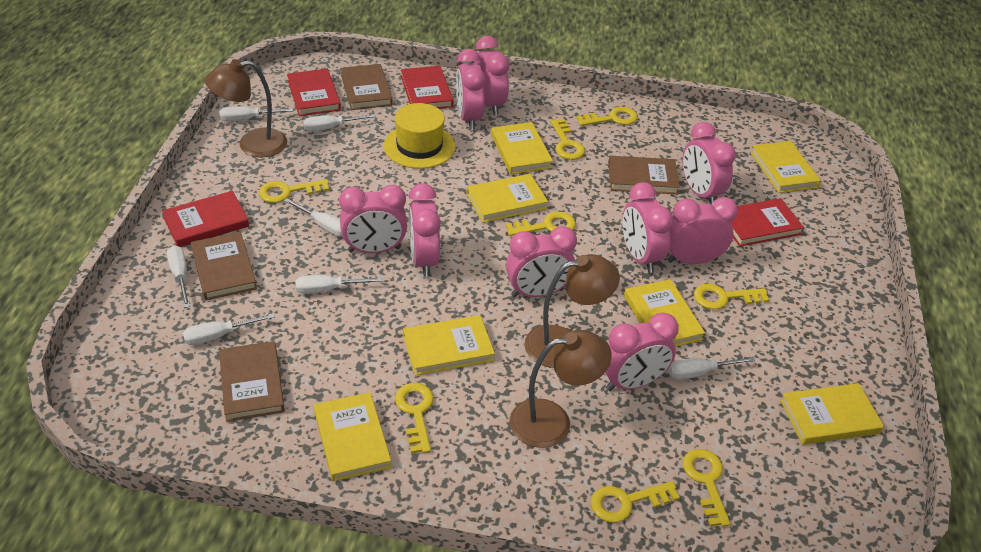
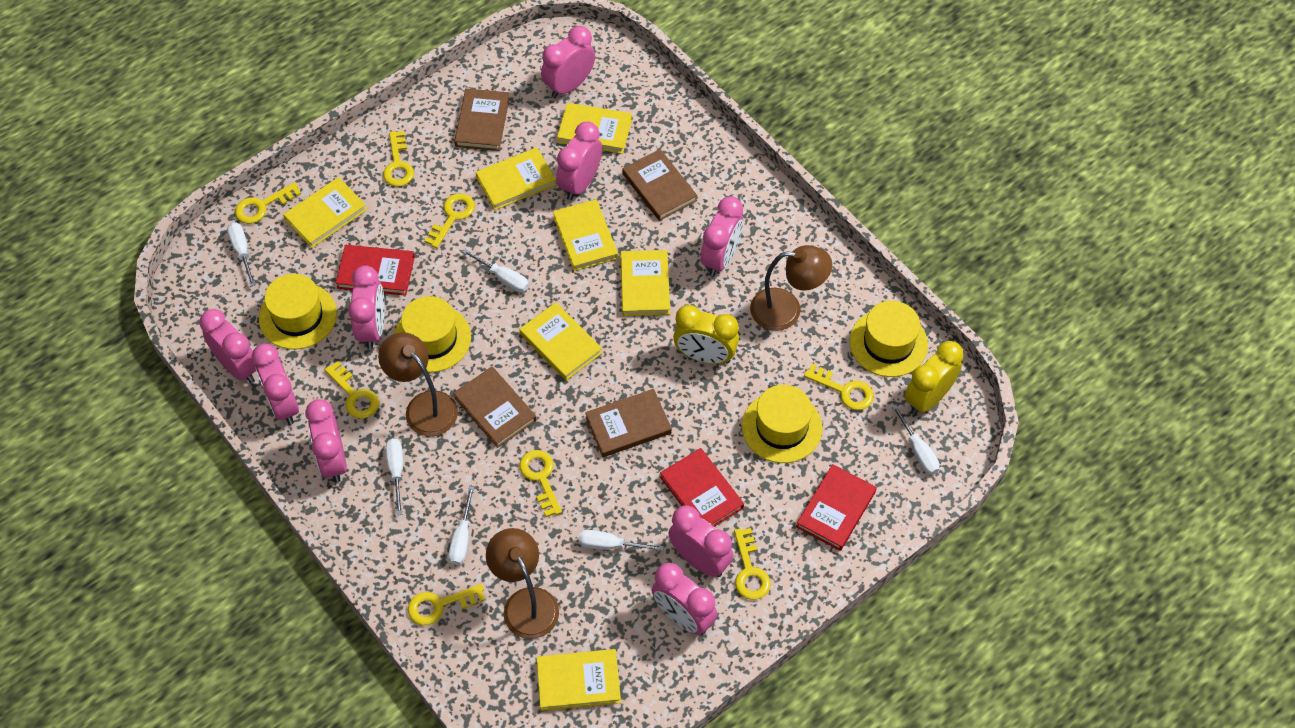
red book: 4 -> 3
white screwdriver: 7 -> 6
yellow clock: 0 -> 2
yellow hat: 1 -> 4

